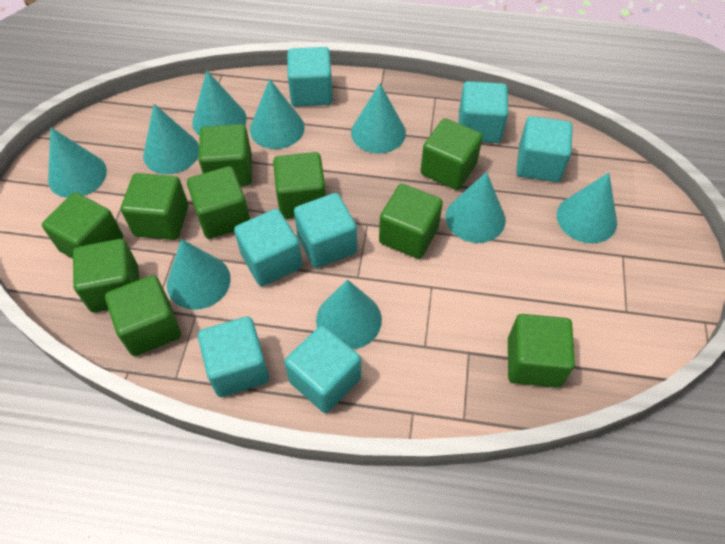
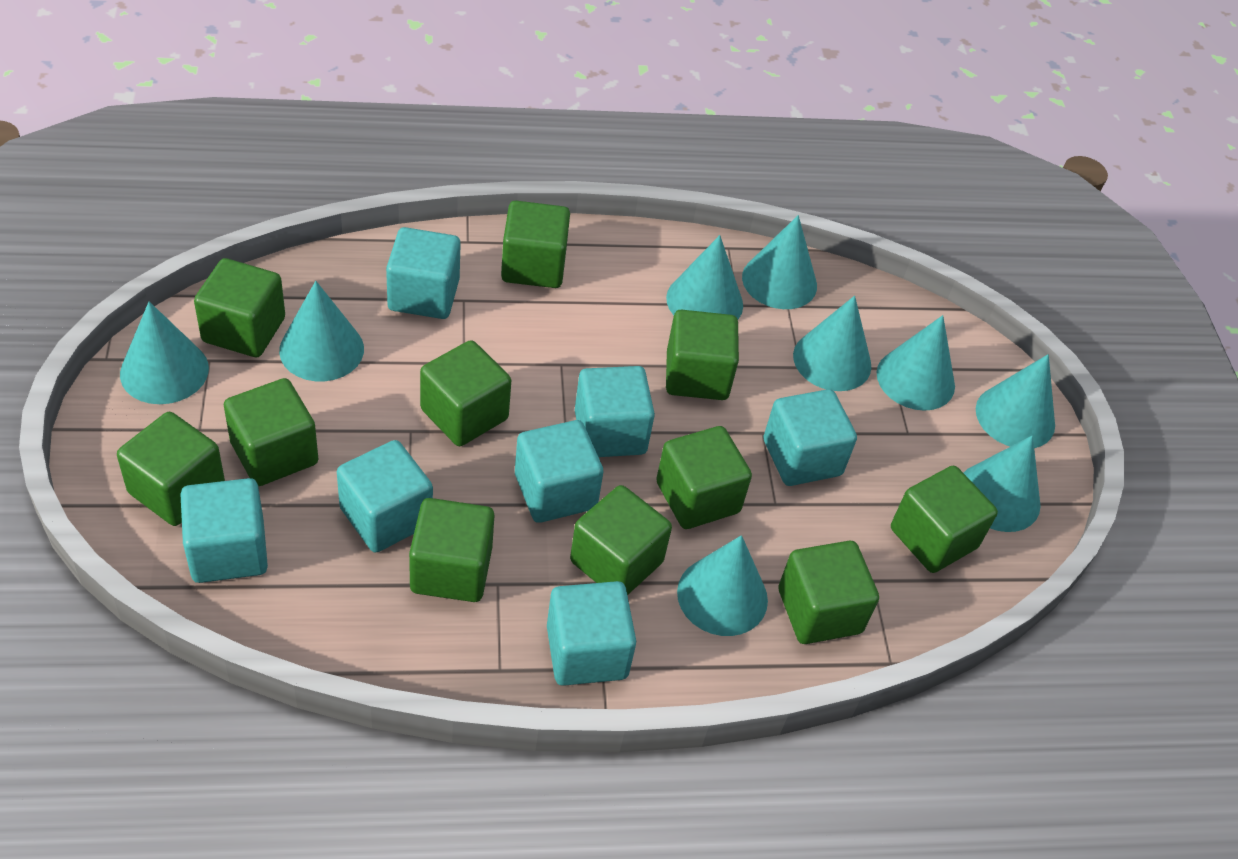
green cube: 10 -> 11

